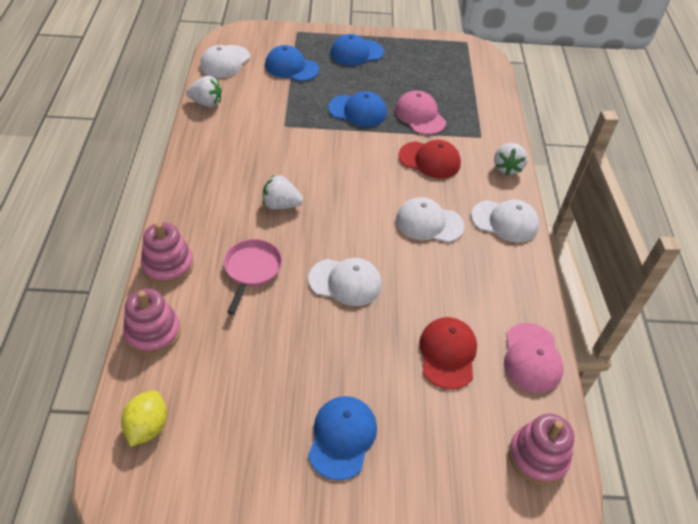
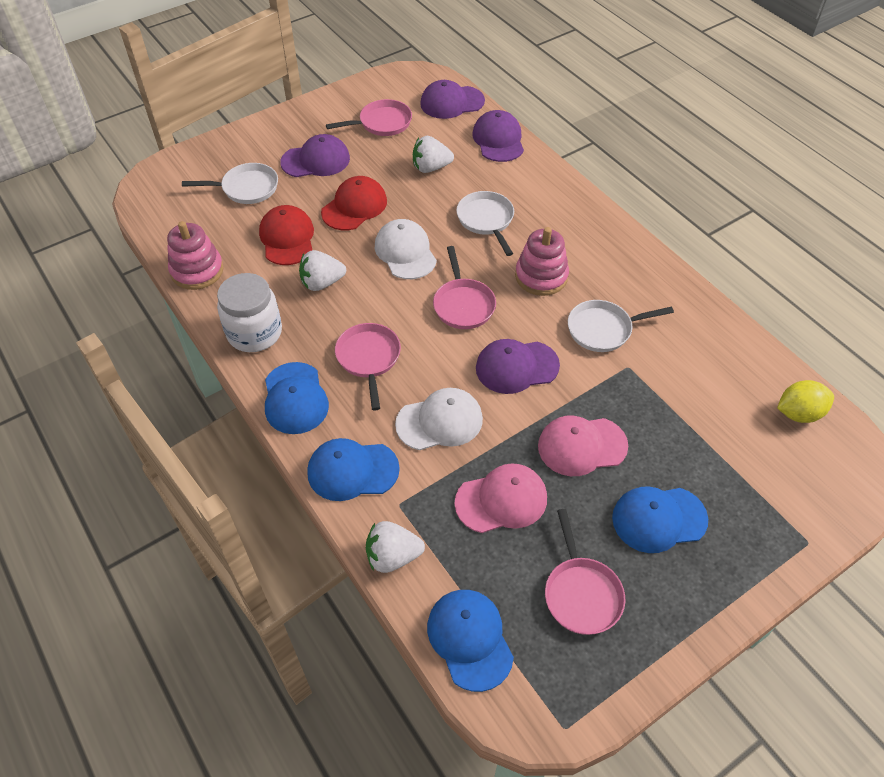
pink pan: 1 -> 4
pink stacking toy: 3 -> 2
purple cap: 0 -> 4
white cap: 4 -> 2
white jar: 0 -> 1
white pan: 0 -> 3

